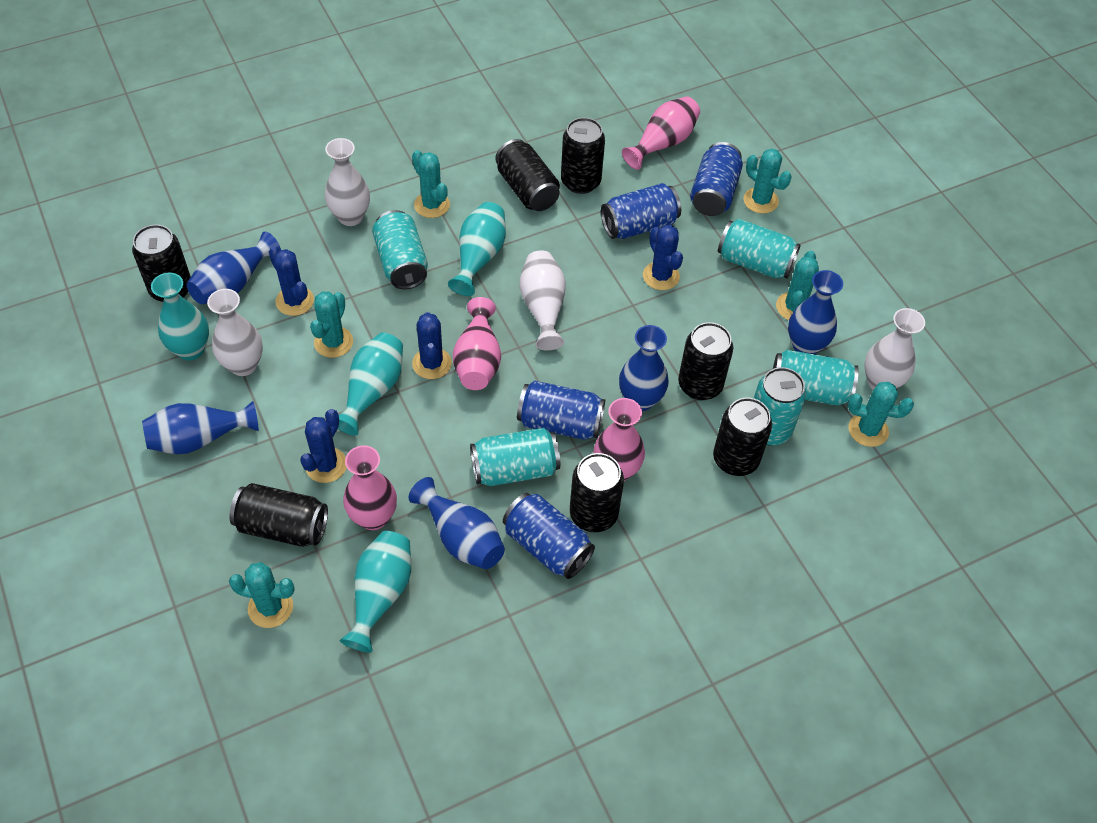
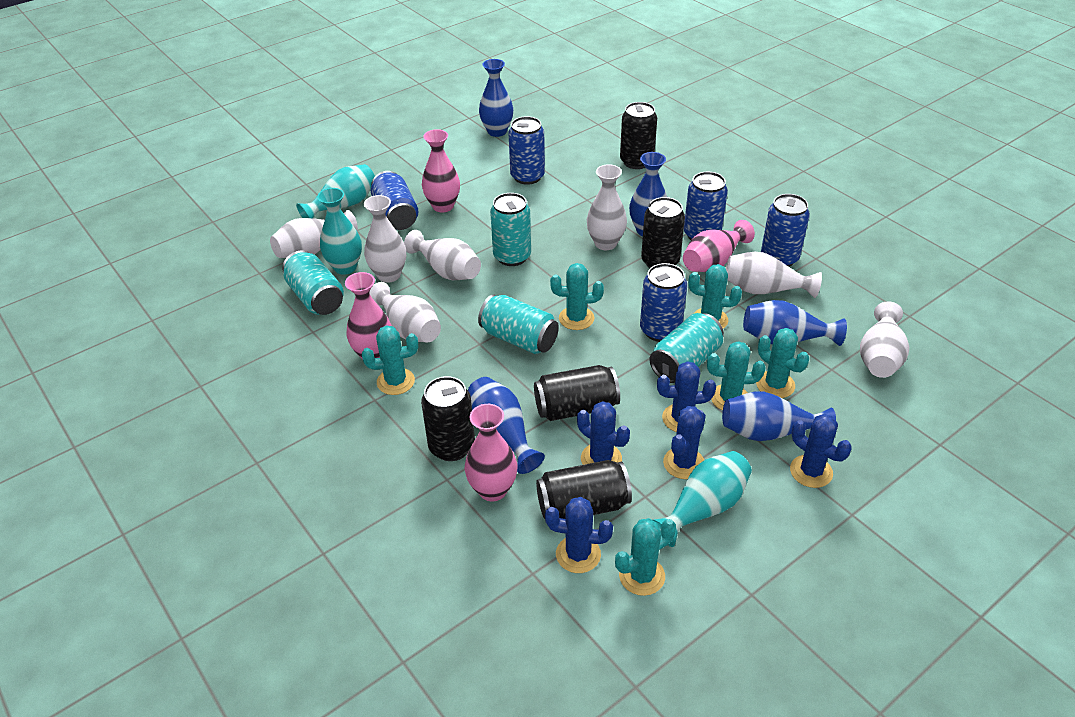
black can: 7 -> 5
blue cactus: 4 -> 5
blue can: 4 -> 5
turquoise can: 5 -> 4
turquoise vase: 4 -> 3
white vase: 4 -> 7

